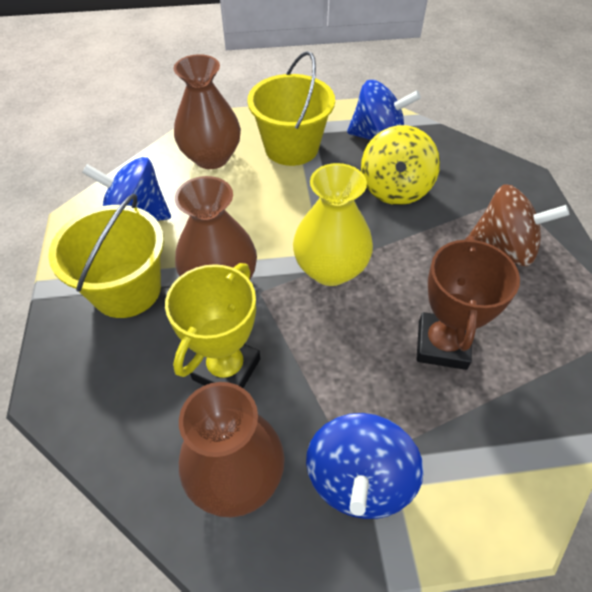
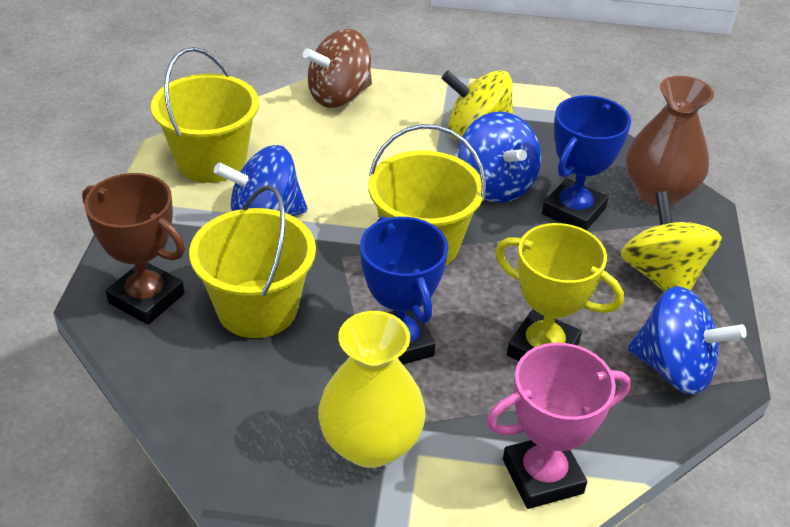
blue trophy: 0 -> 2
brown vase: 3 -> 1
pink trophy: 0 -> 1
yellow bucket: 2 -> 3
yellow spinning top: 1 -> 2

